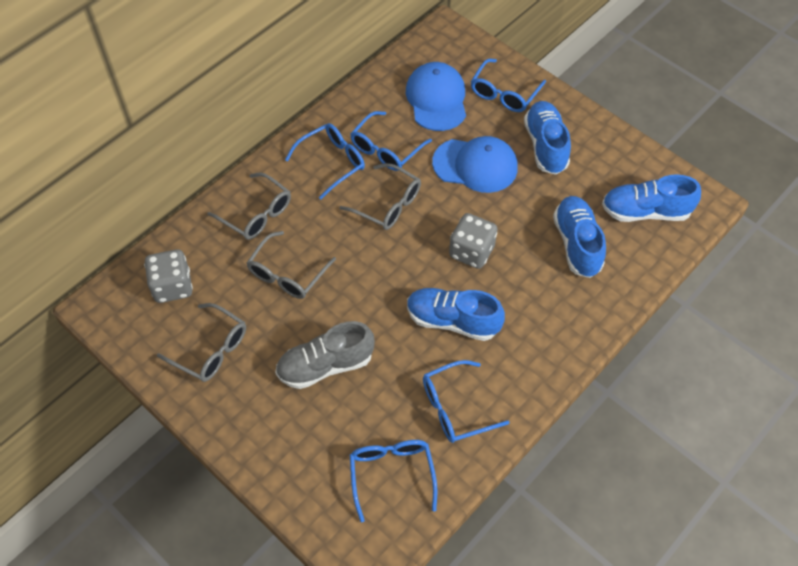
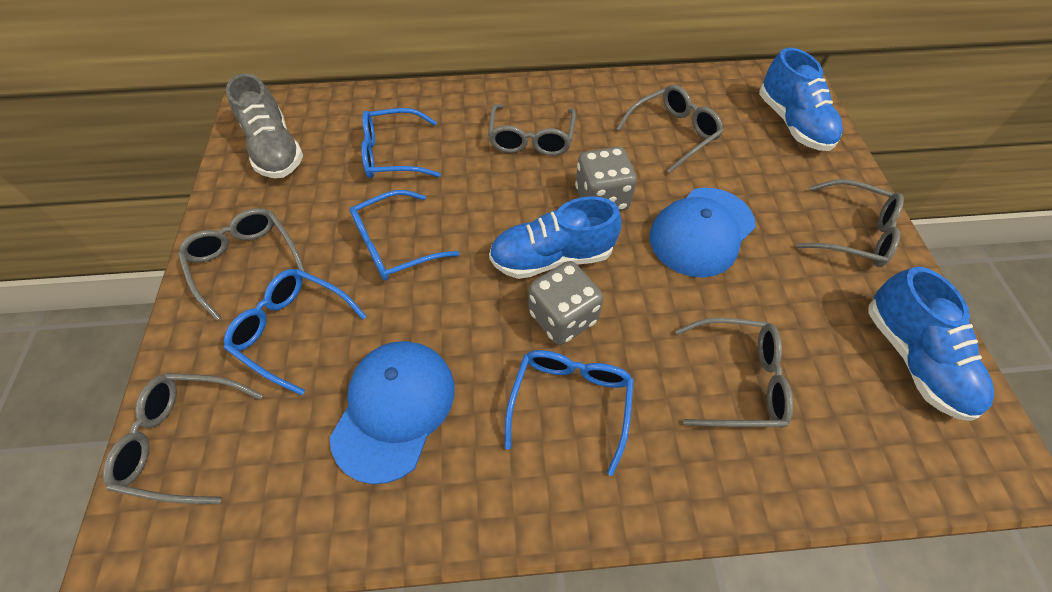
blue glasses: 5 -> 4
blue shoe: 4 -> 3
grey glasses: 4 -> 6

